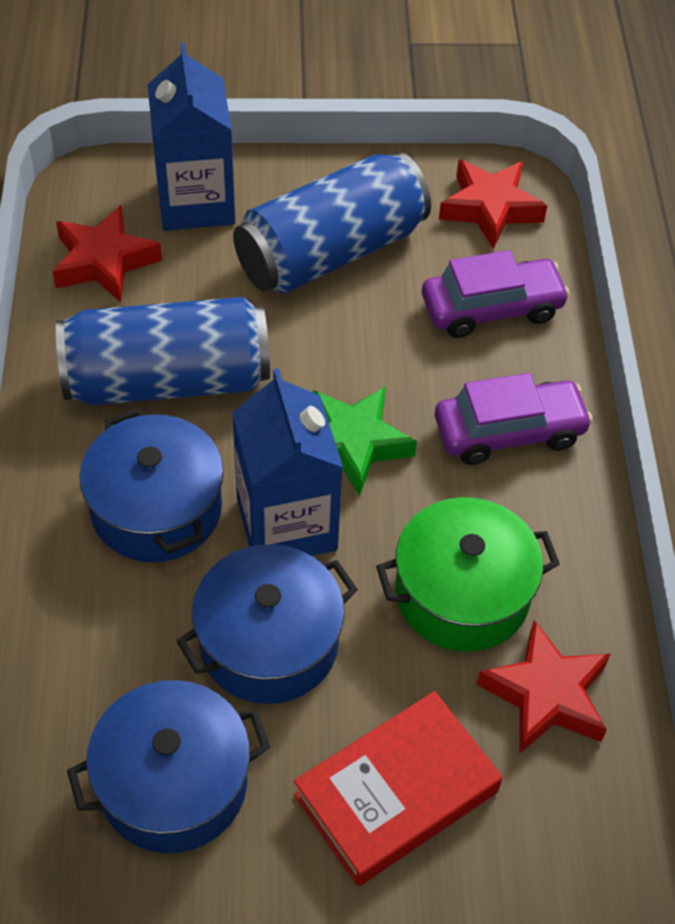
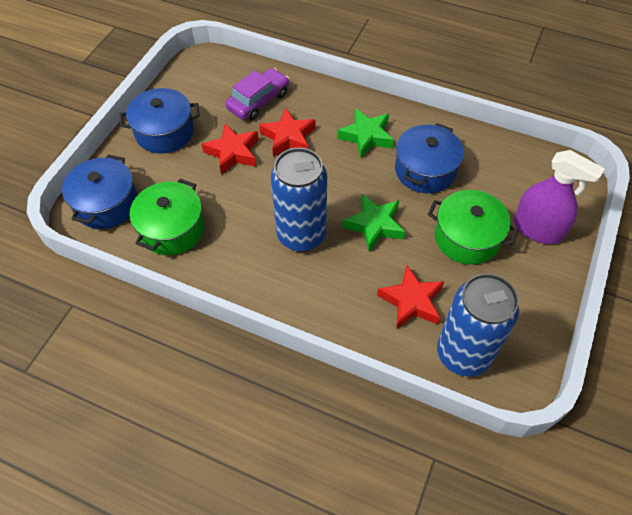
blue carton: 2 -> 0
green pot: 1 -> 2
green star: 1 -> 2
purple car: 2 -> 1
purple spray bottle: 0 -> 1
red book: 1 -> 0

